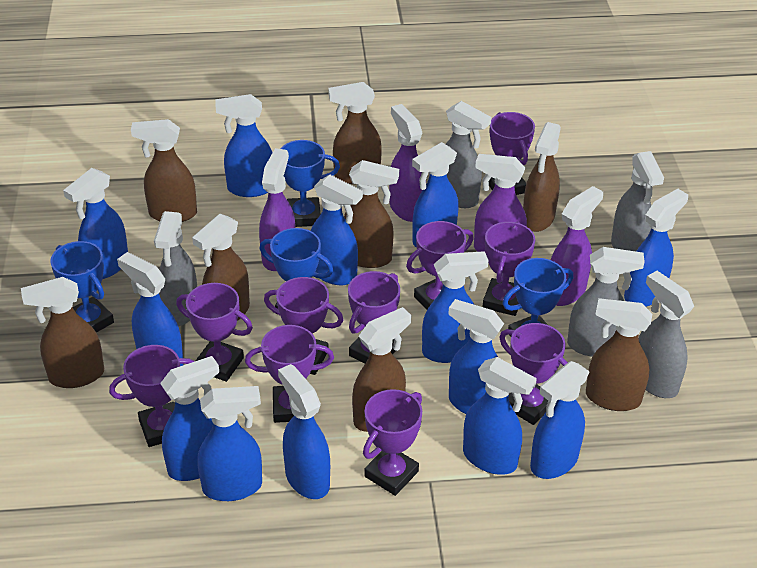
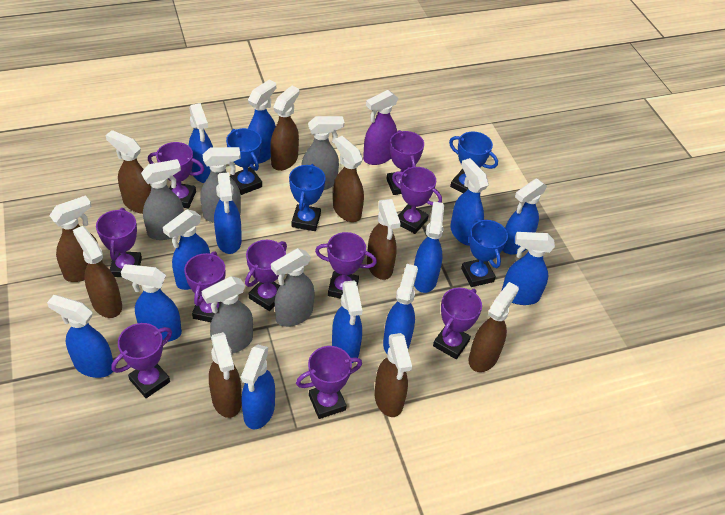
brown spray bottle: 8 -> 9
purple spray bottle: 4 -> 1

